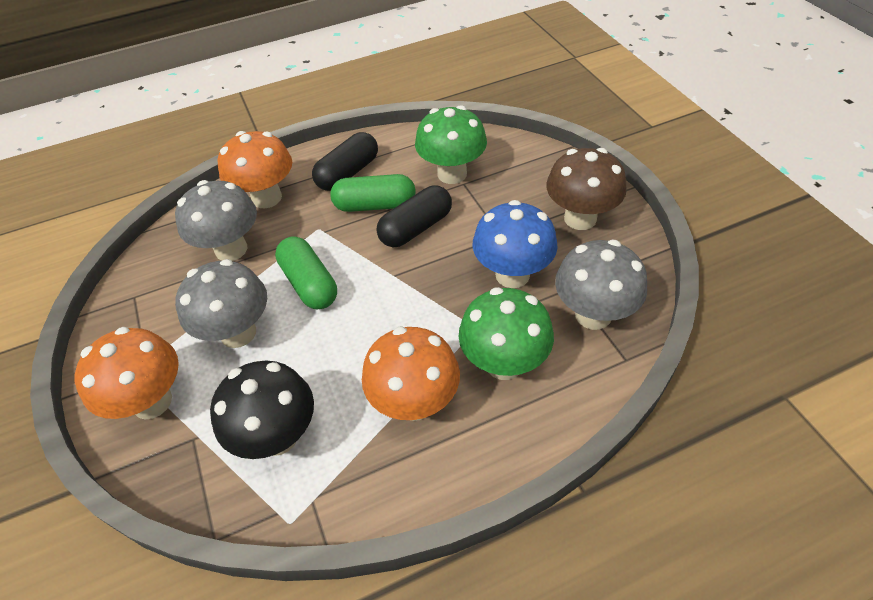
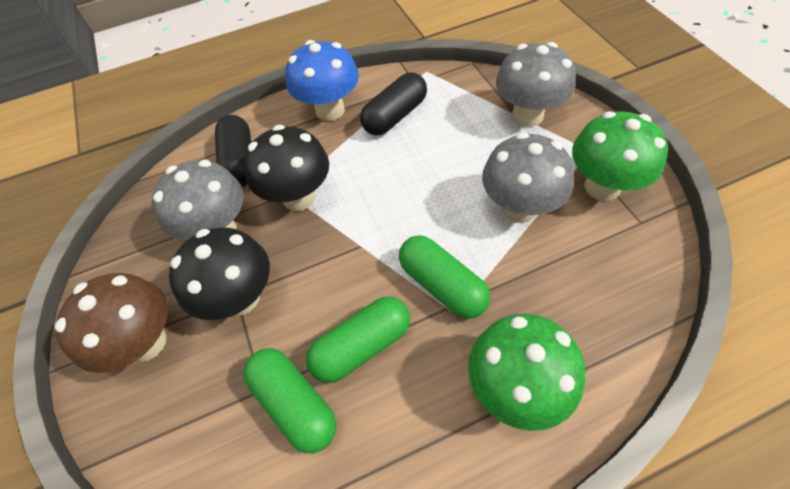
black mushroom: 1 -> 2
green capsule: 2 -> 3
orange mushroom: 3 -> 0

